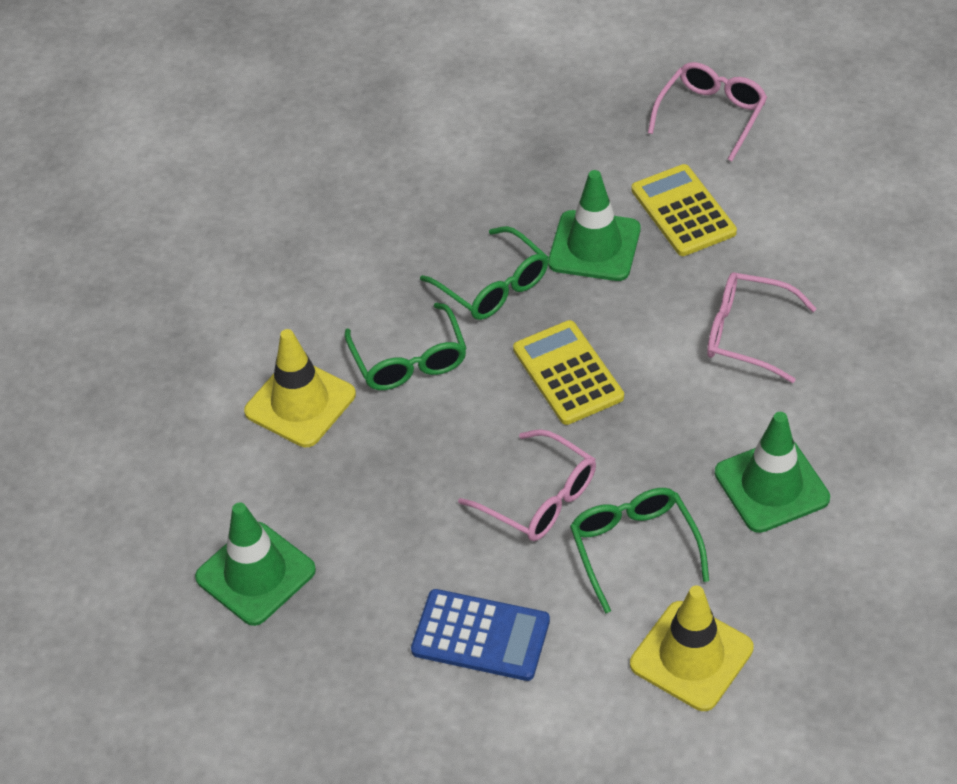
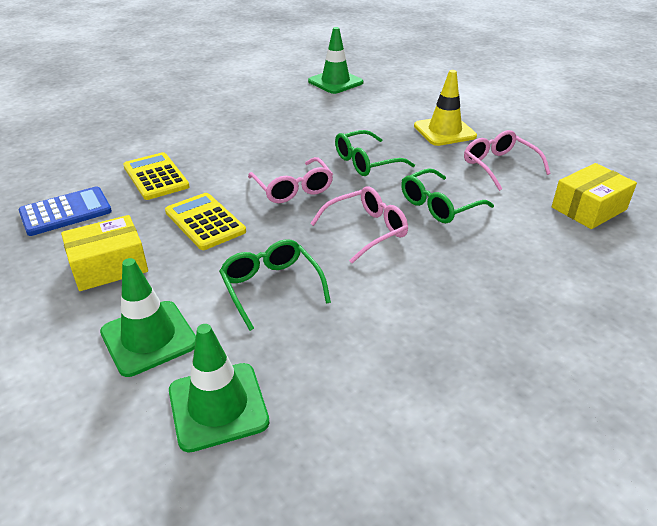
yellow box: 0 -> 2
yellow traffic cone: 2 -> 1

